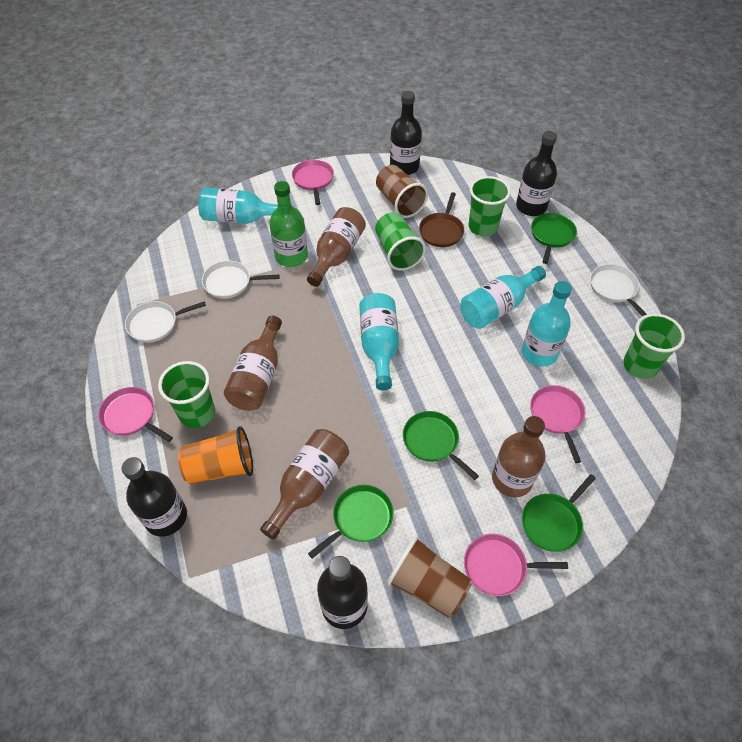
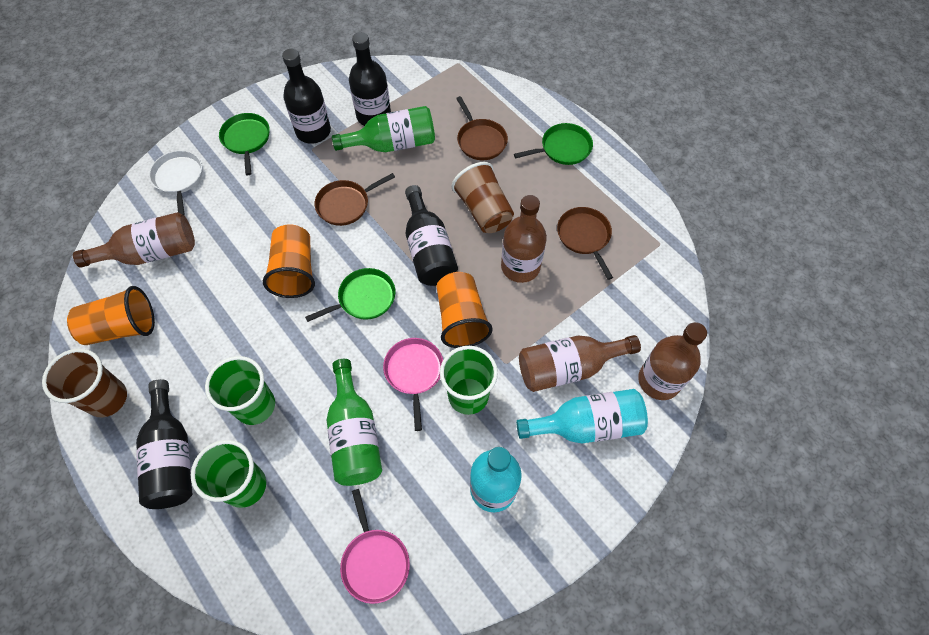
brown pan: 1 -> 3
green bottle: 1 -> 2
green cup: 4 -> 3
green pan: 4 -> 3
orange cup: 1 -> 3
pink pan: 4 -> 2
turquoise bottle: 4 -> 2
white pan: 3 -> 1

